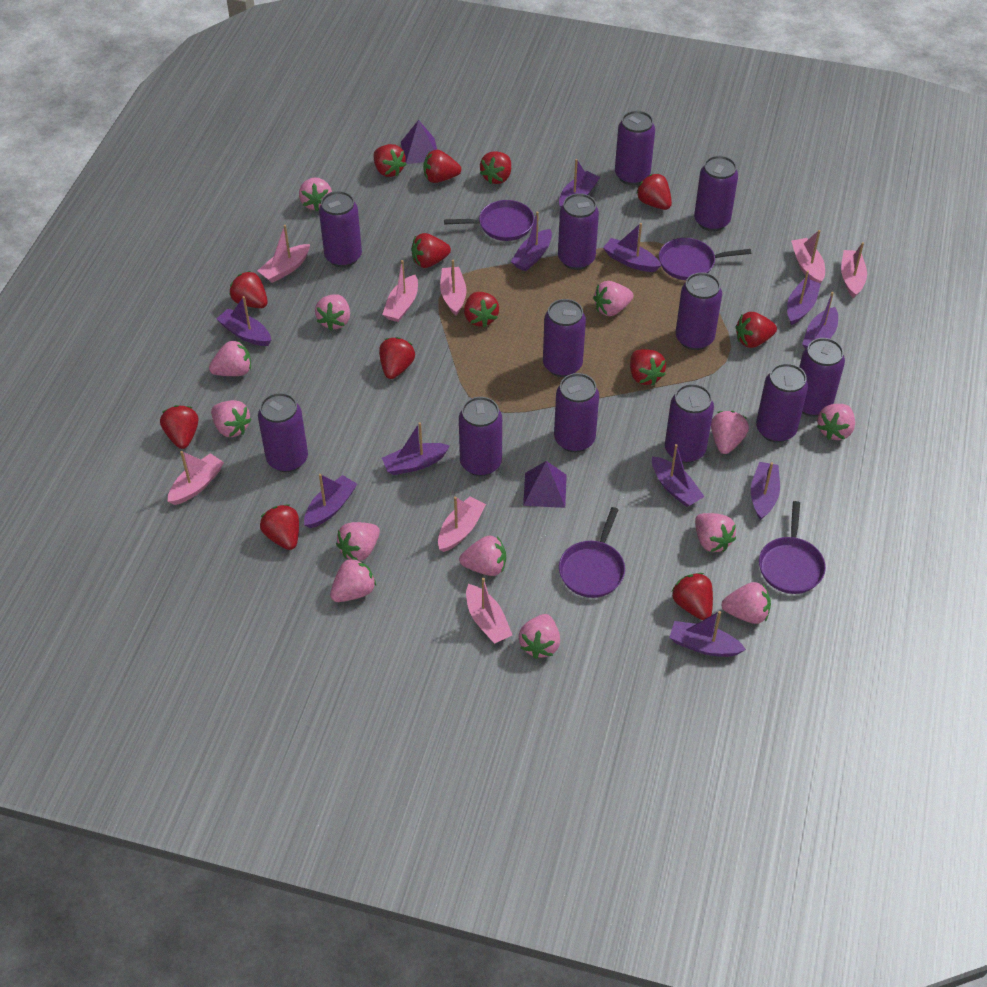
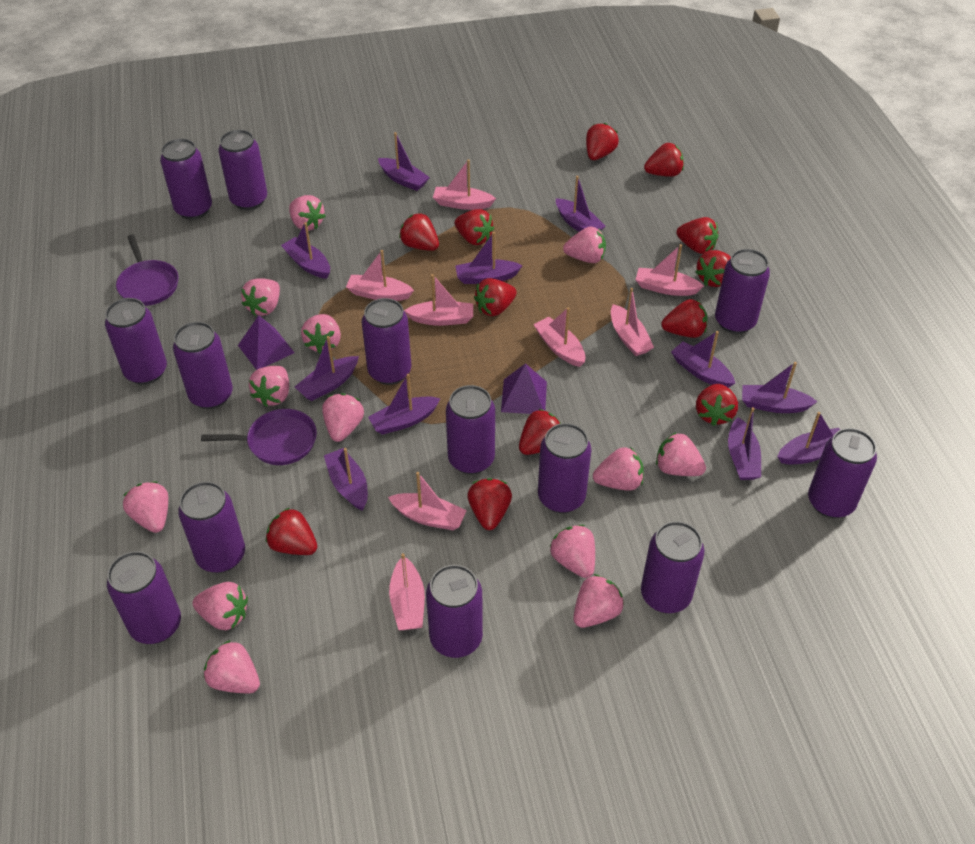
purple can: 12 -> 13
purple pan: 4 -> 2
red strawberry: 13 -> 12

